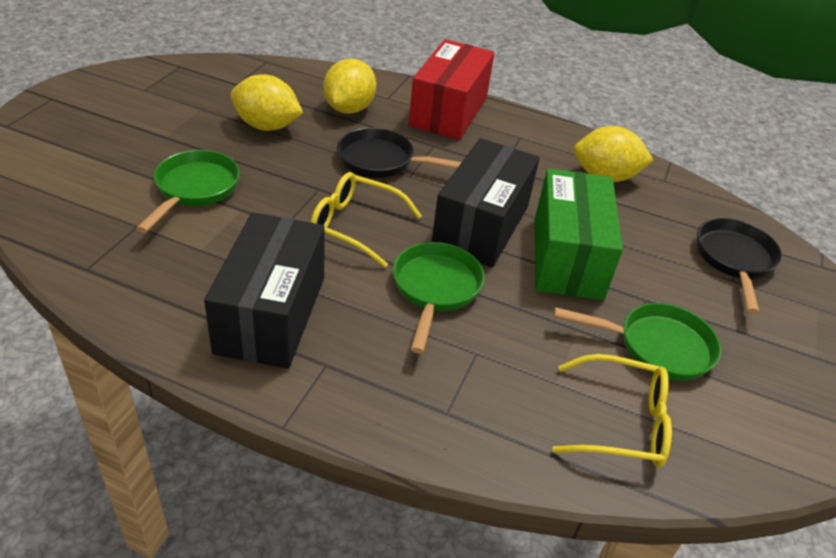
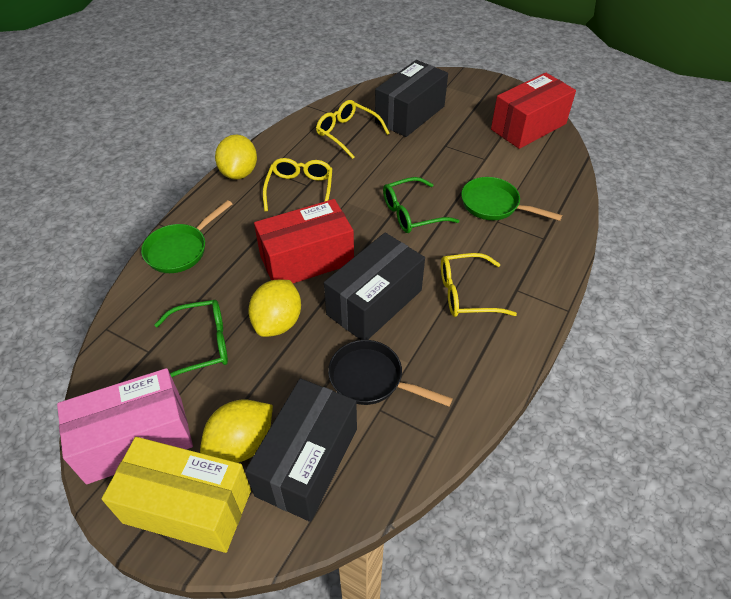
black box: 2 -> 3
black pan: 2 -> 1
green box: 1 -> 0
green glasses: 0 -> 2
green pan: 3 -> 2
pink box: 0 -> 1
red box: 1 -> 2
yellow box: 0 -> 1
yellow glasses: 2 -> 3

